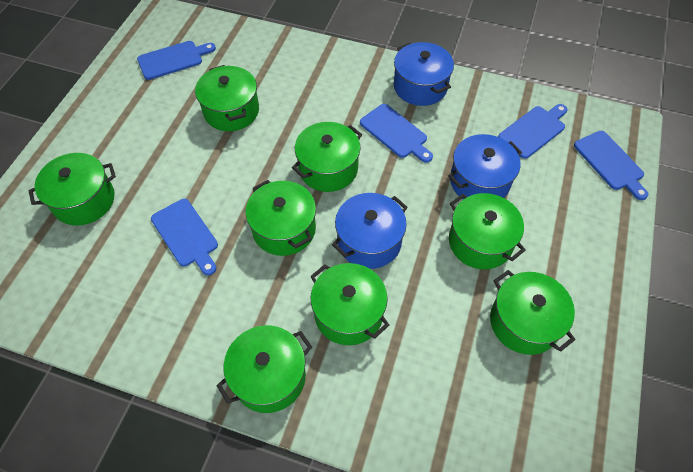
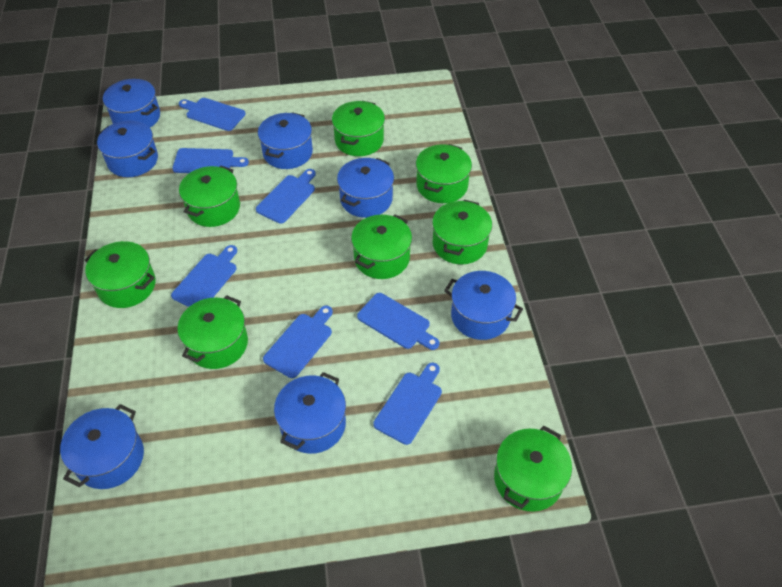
blue cutting board: 5 -> 7
blue pot: 3 -> 7

